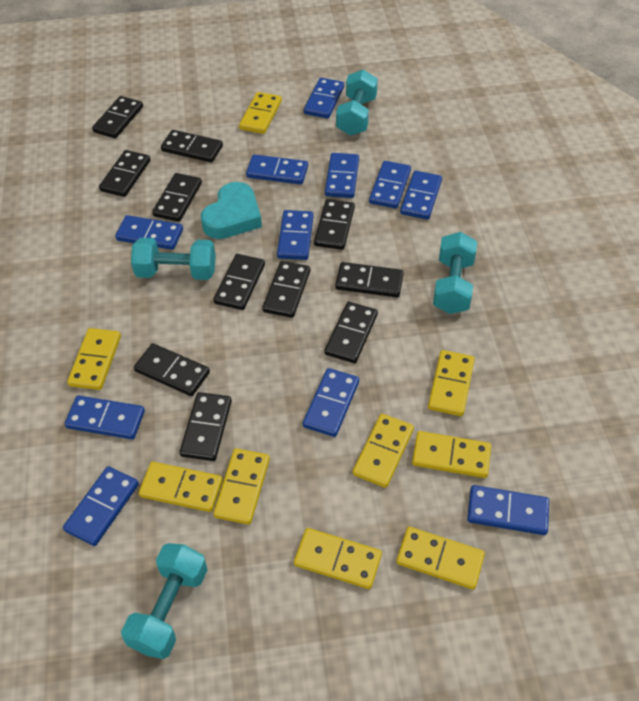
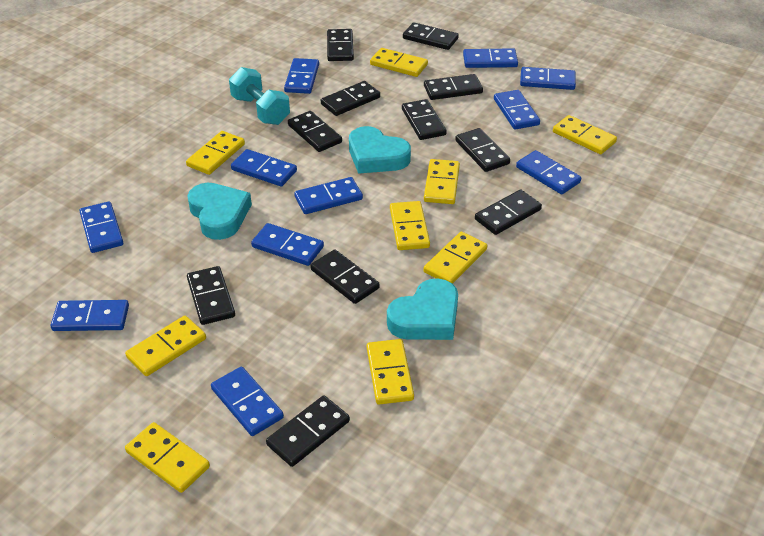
turquoise dumbbell: 4 -> 1
turquoise heart: 1 -> 3

